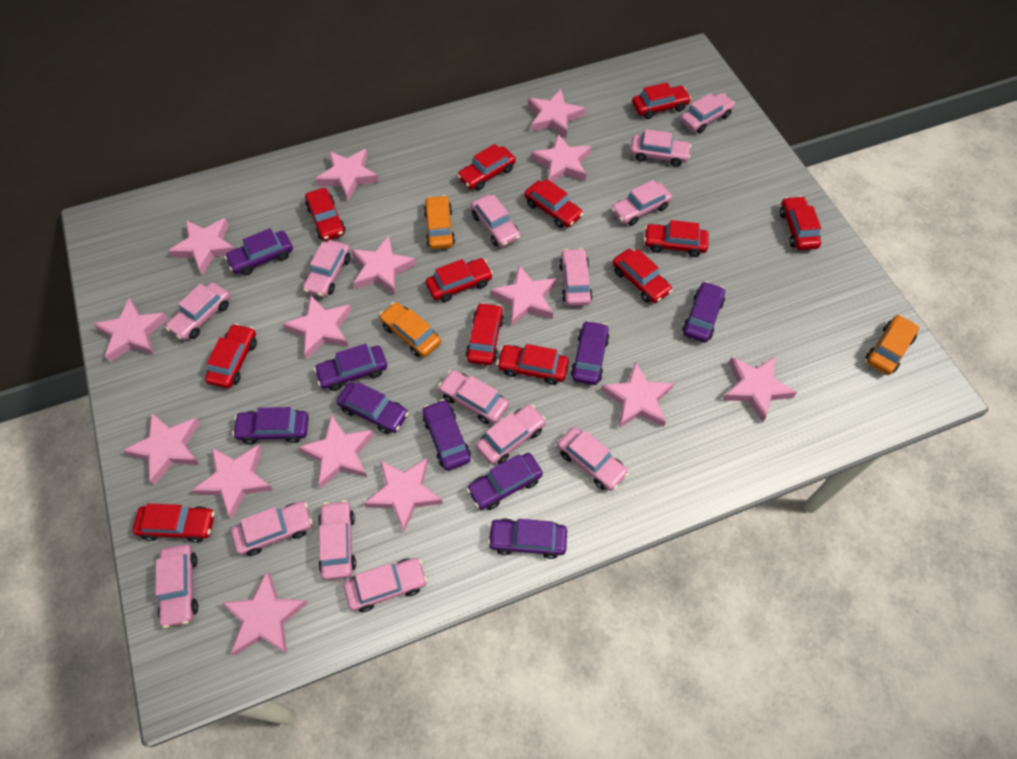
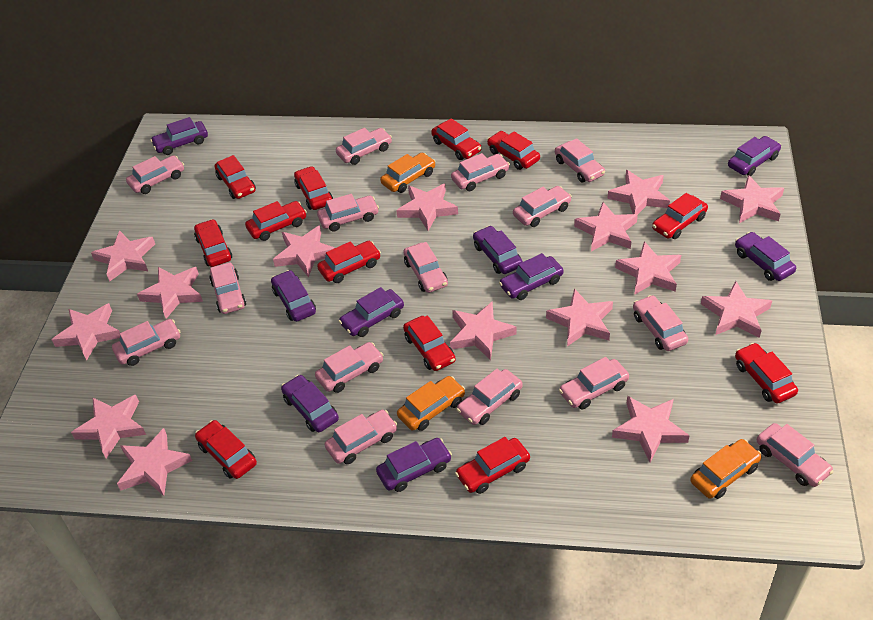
pink car: 14 -> 15

